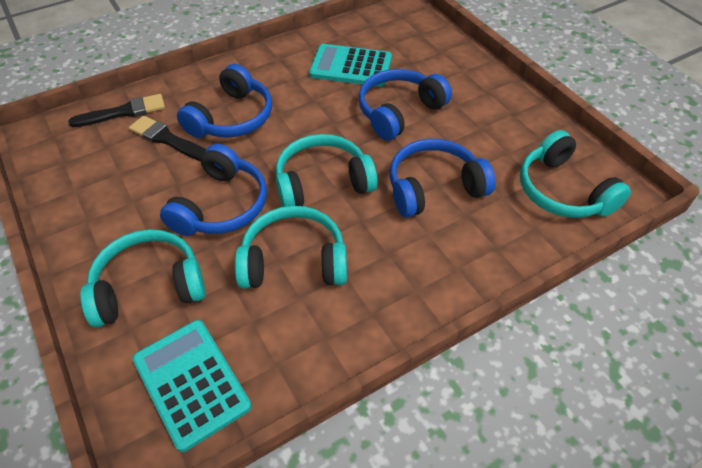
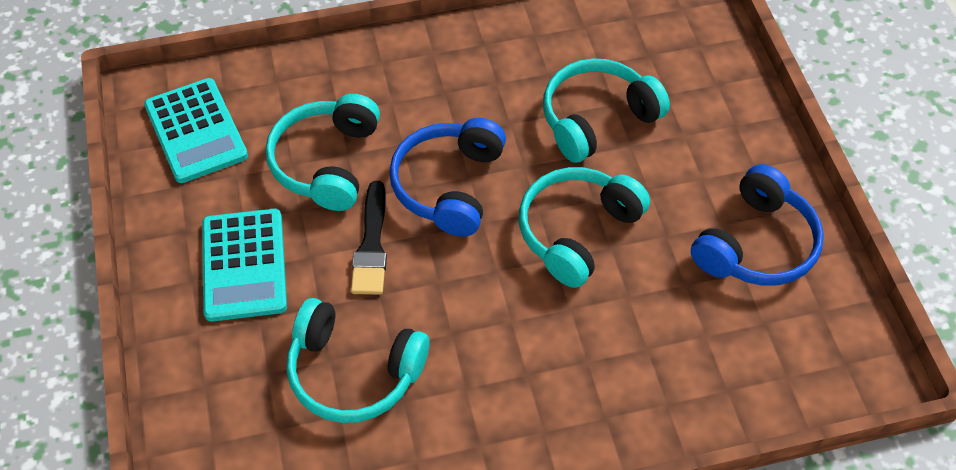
black brush: 2 -> 1
blue headphones: 4 -> 2

